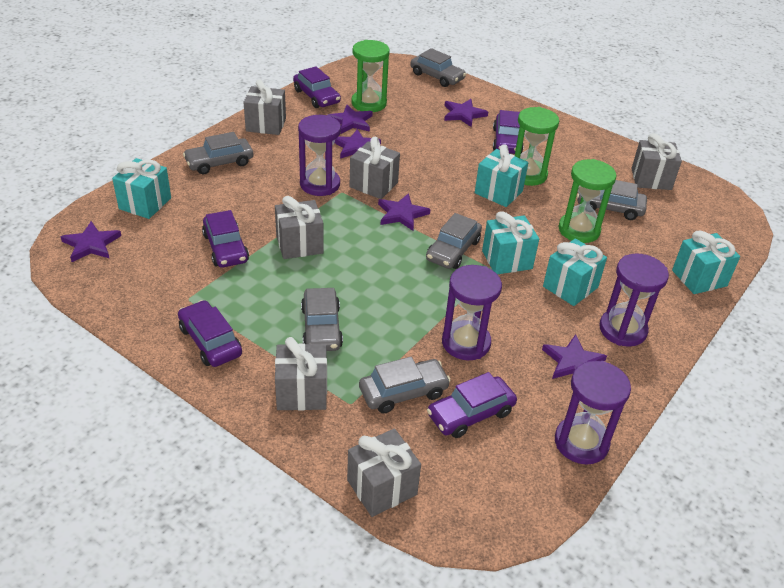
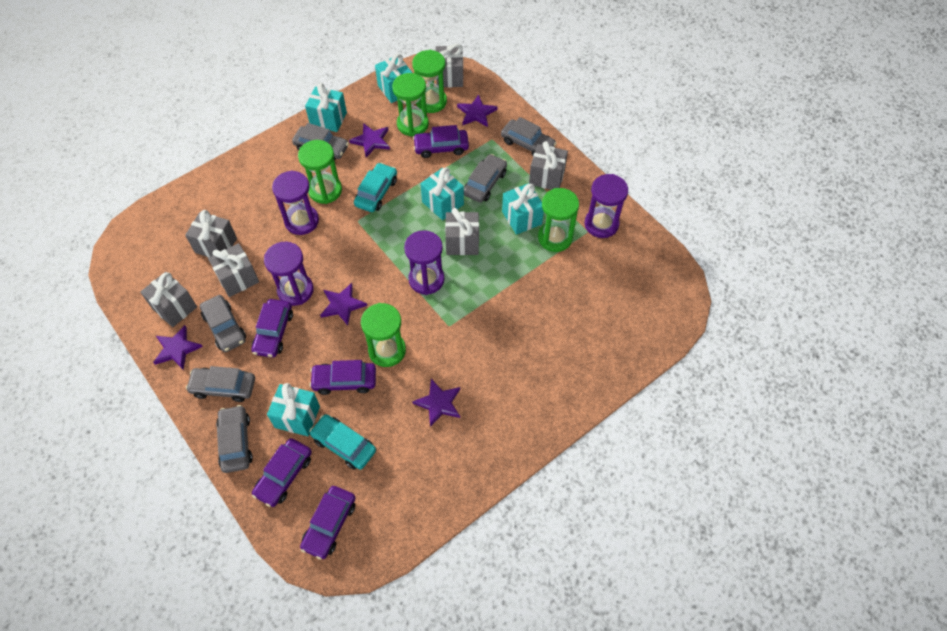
green hourglass: 3 -> 5
purple star: 6 -> 5
turquoise car: 0 -> 2

